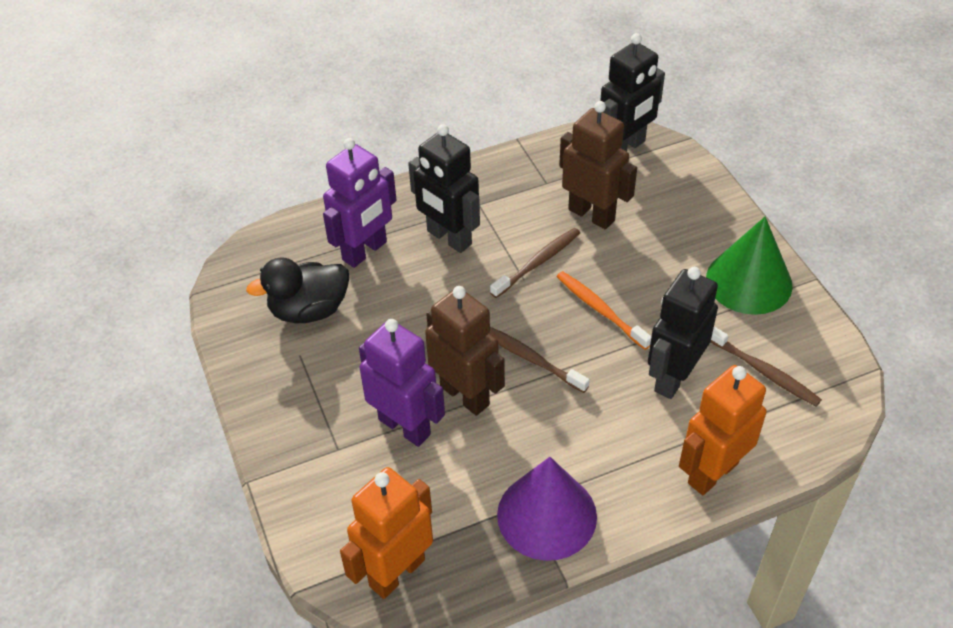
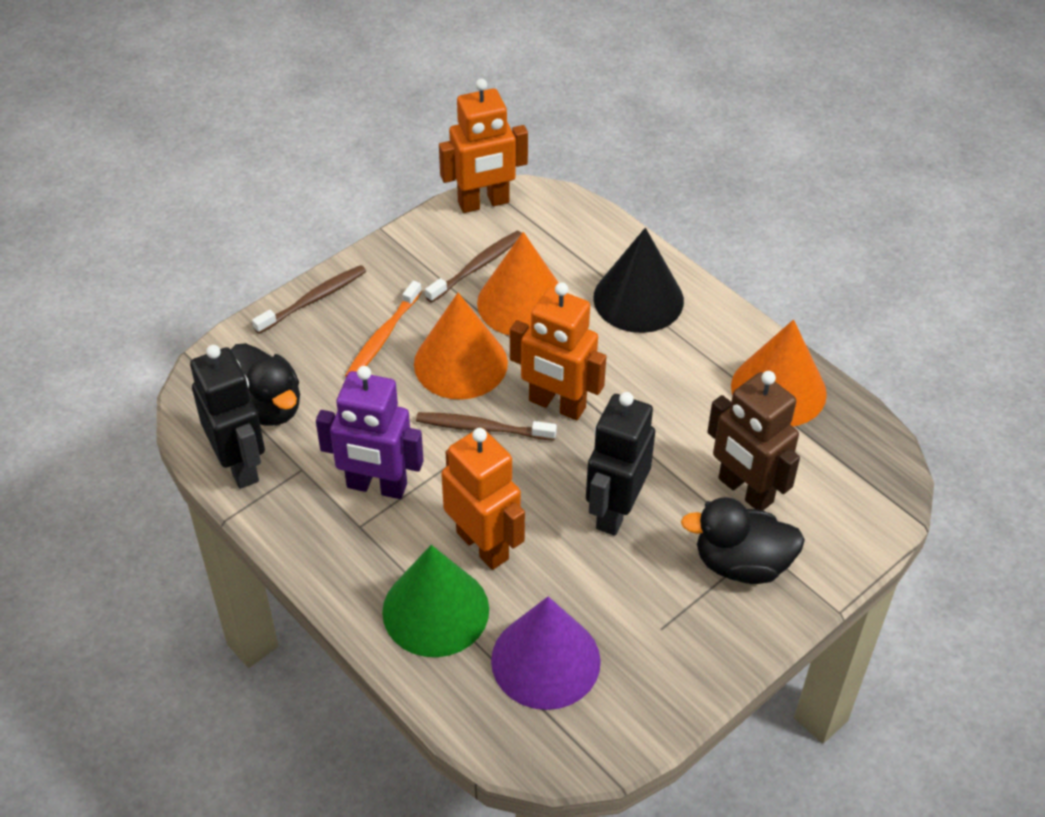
black cone: 0 -> 1
black duck: 1 -> 2
black robot: 3 -> 2
brown robot: 2 -> 1
orange cone: 0 -> 3
orange robot: 2 -> 3
purple robot: 2 -> 1

